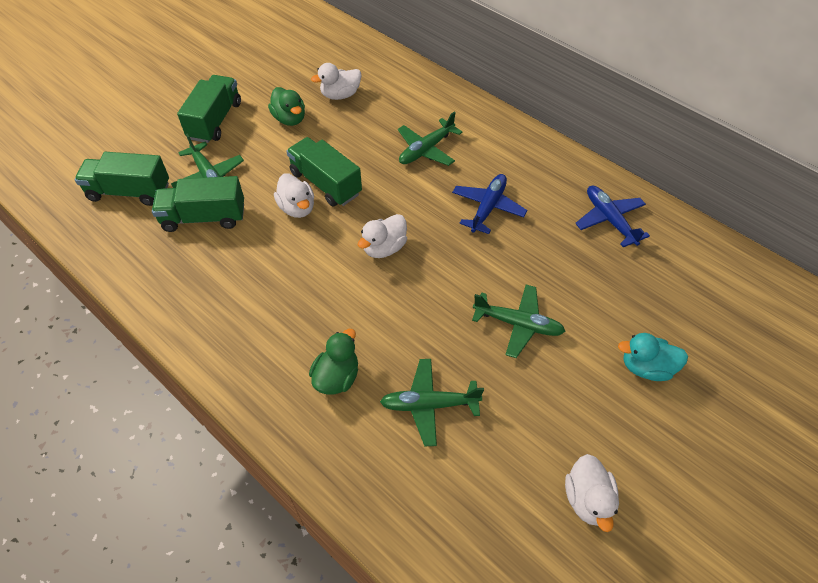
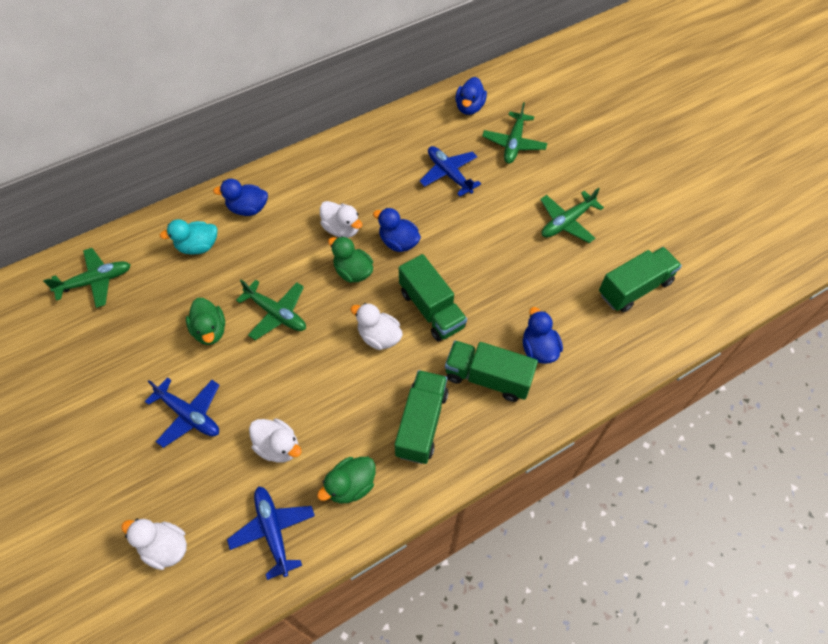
blue duck: 0 -> 4
blue plane: 2 -> 3
green duck: 2 -> 3

